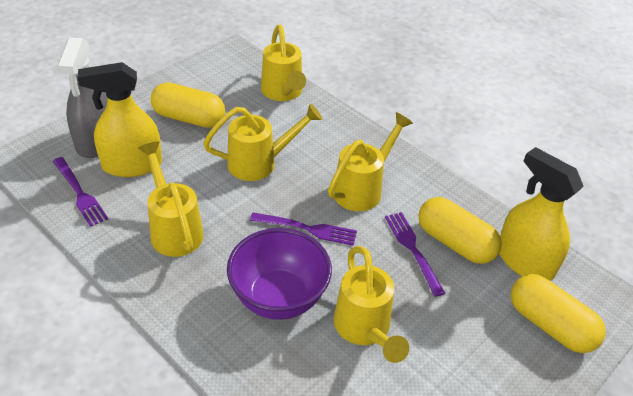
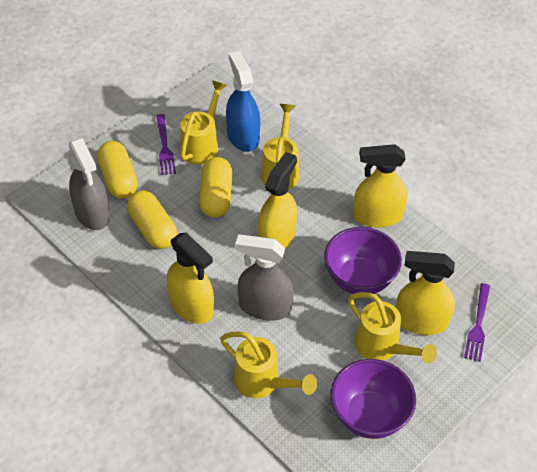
blue spray bottle: 0 -> 1
grey spray bottle: 1 -> 2
purple bowl: 1 -> 2
purple fork: 3 -> 2
yellow spray bottle: 2 -> 4
yellow watering can: 5 -> 4

